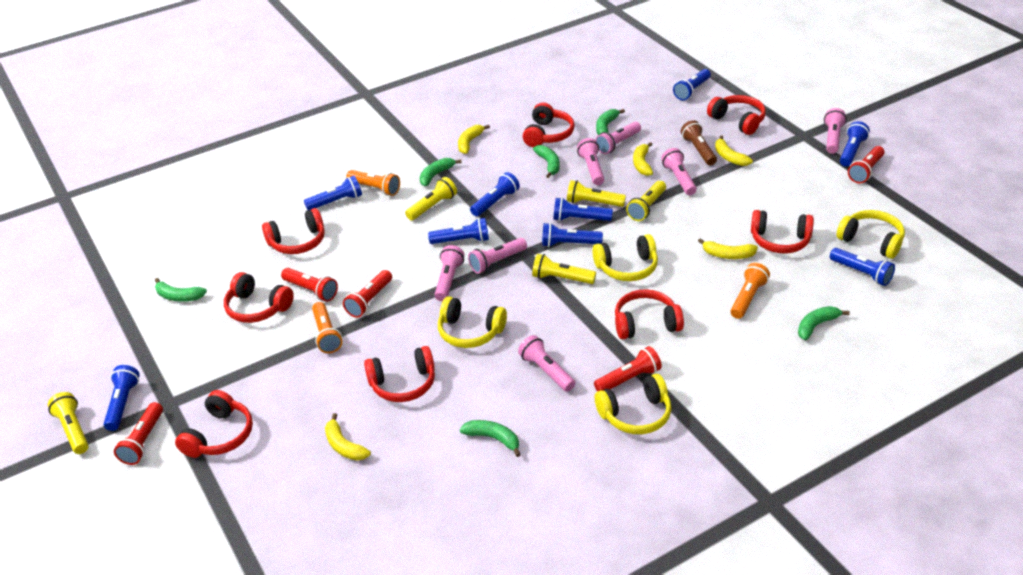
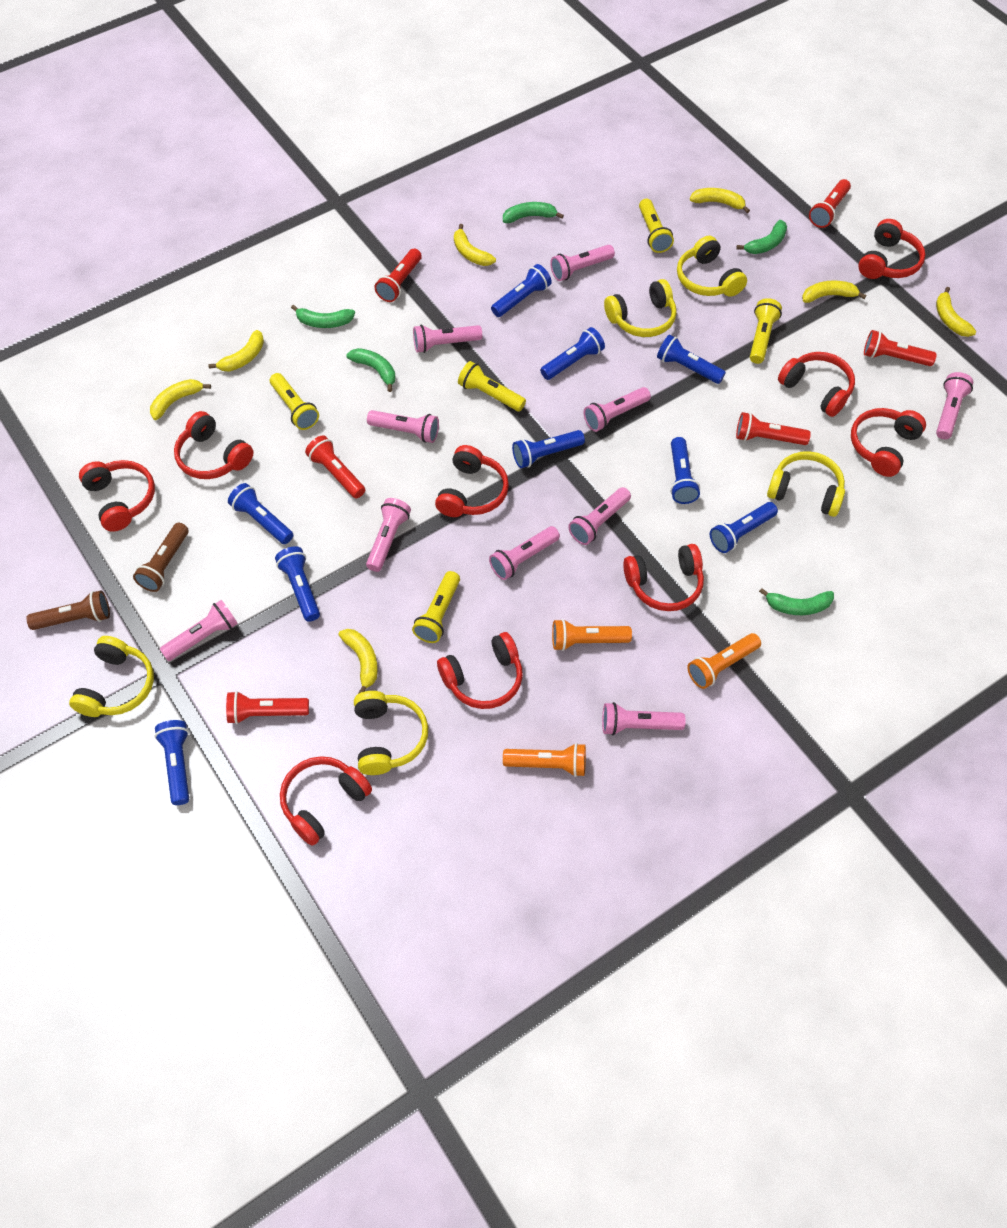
brown flashlight: 1 -> 2
green banana: 6 -> 5
pink flashlight: 7 -> 10
red flashlight: 5 -> 6
red headphones: 8 -> 9
yellow banana: 5 -> 7
yellow headphones: 4 -> 5

